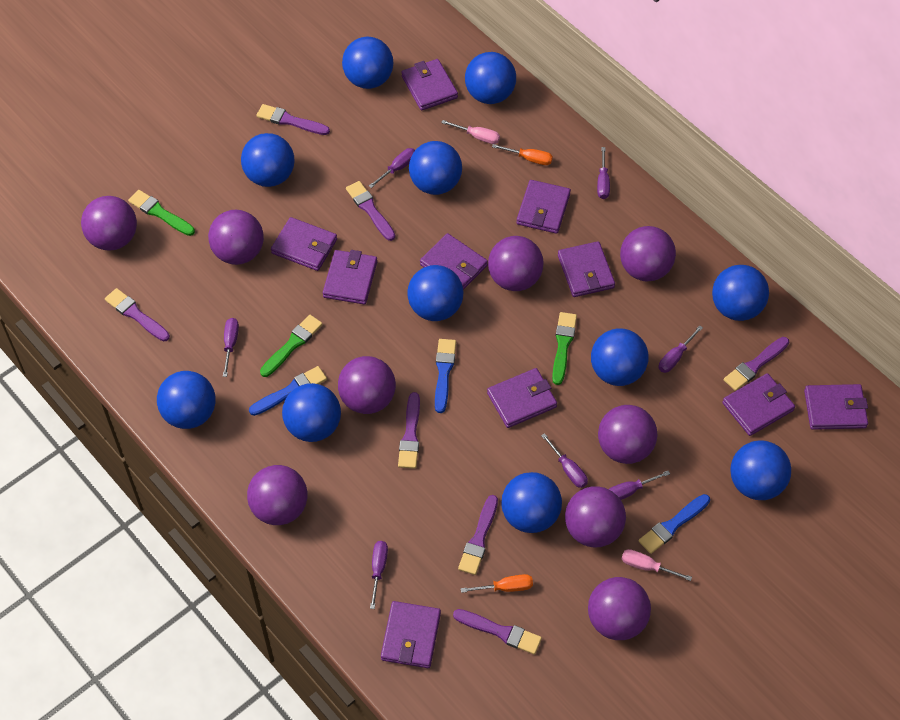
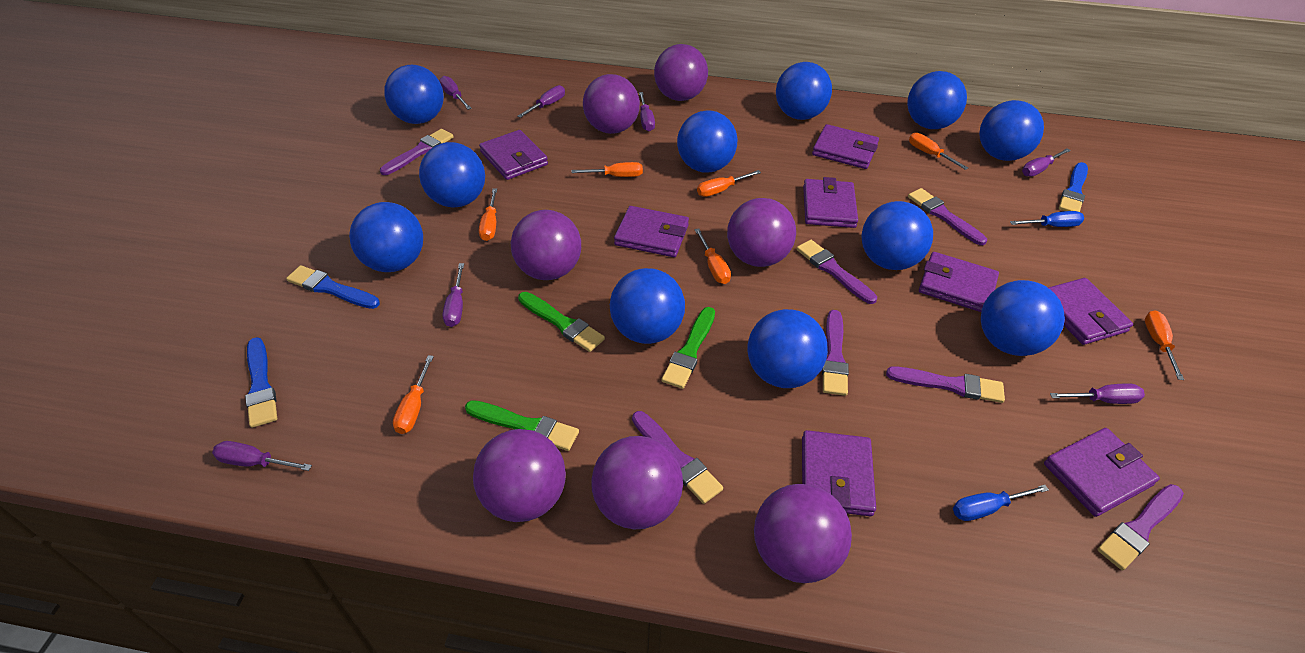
blue screwdriver: 0 -> 2
orange screwdriver: 2 -> 7
pink screwdriver: 2 -> 0
purple ball: 9 -> 7
purple wallet: 10 -> 8

